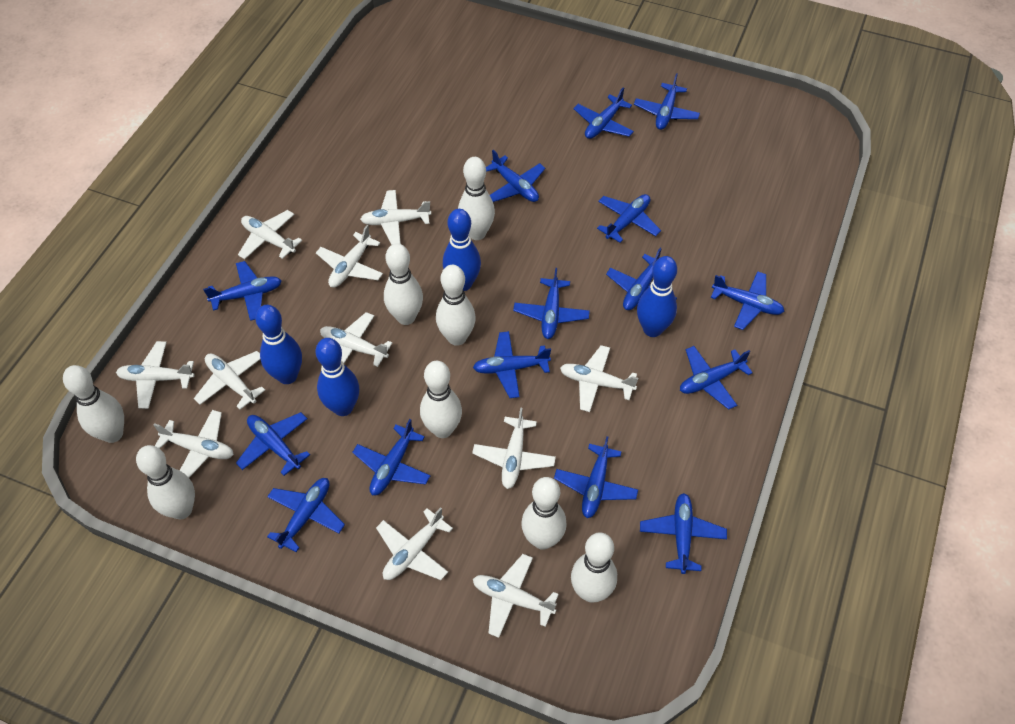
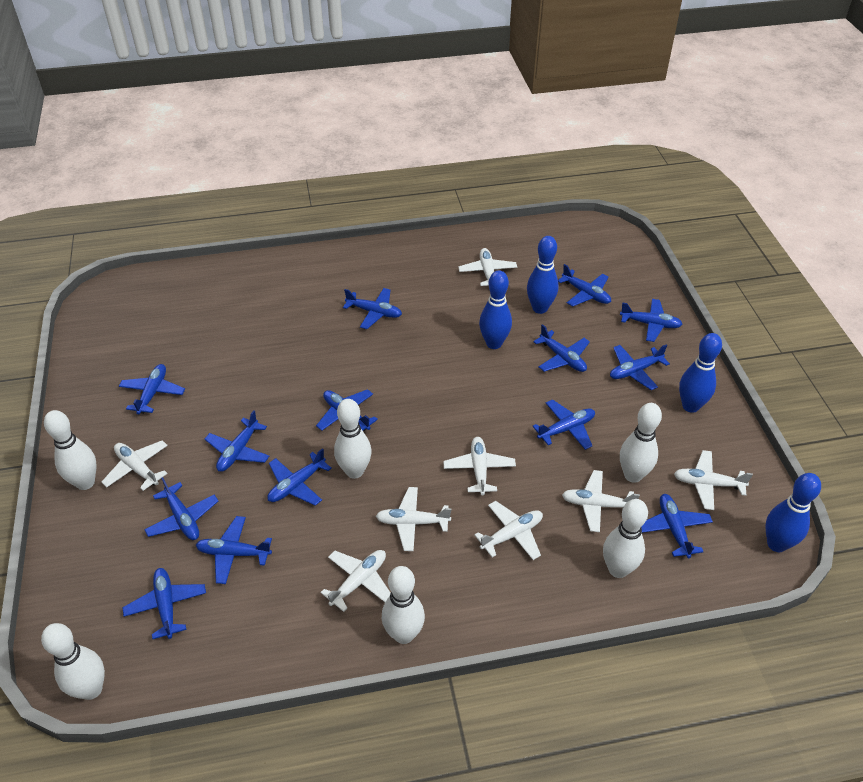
blue plane: 15 -> 14
white bowling pin: 8 -> 6
white plane: 11 -> 8

